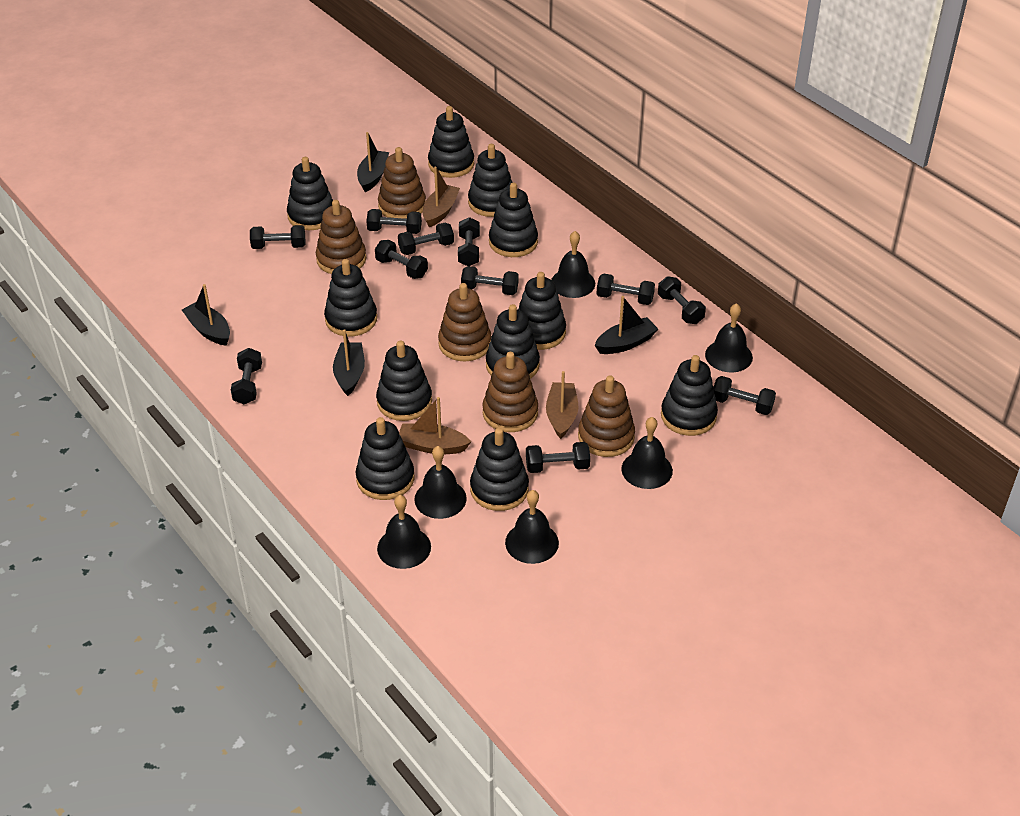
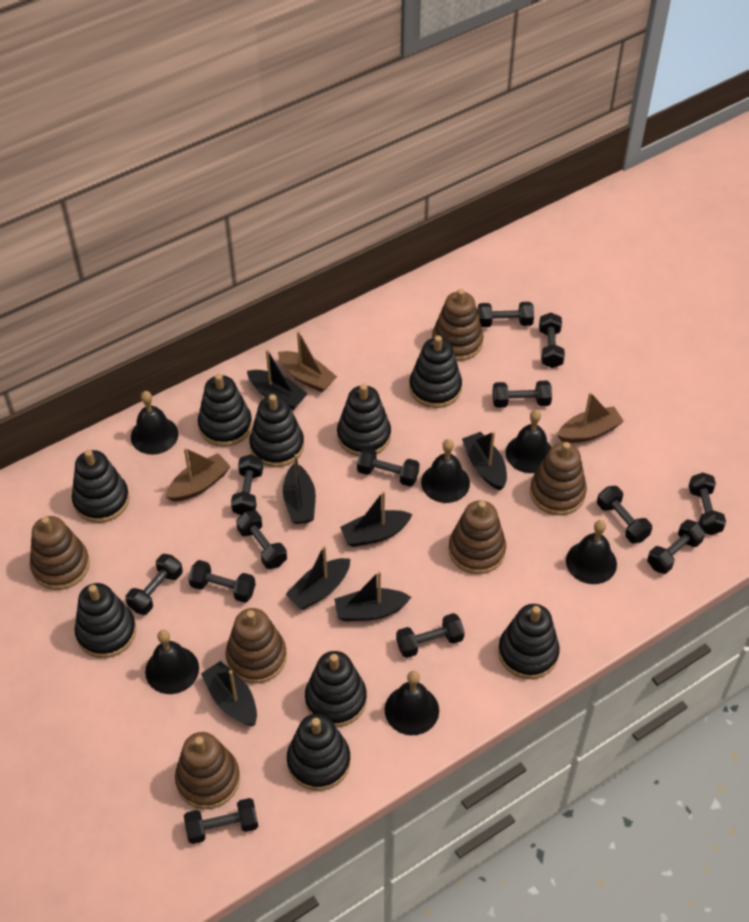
black boat: 4 -> 7
black dumbbell: 11 -> 13
black stacking toy: 11 -> 9
brown stacking toy: 5 -> 6

